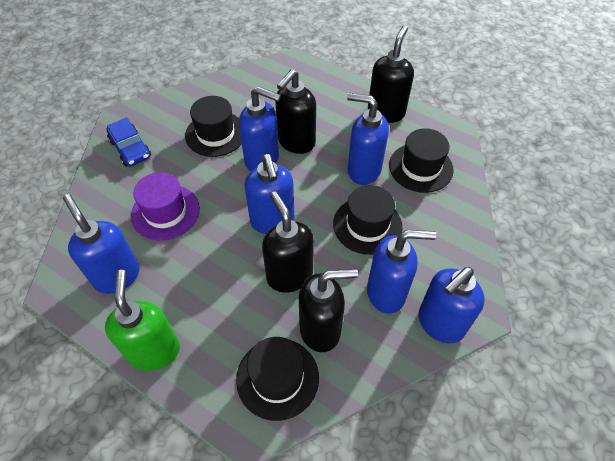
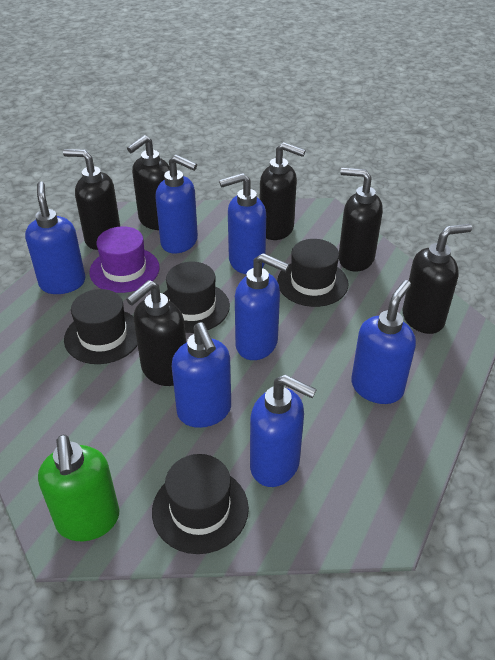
black soap dispenser: 4 -> 6
blue car: 1 -> 0
blue soap dispenser: 6 -> 7

